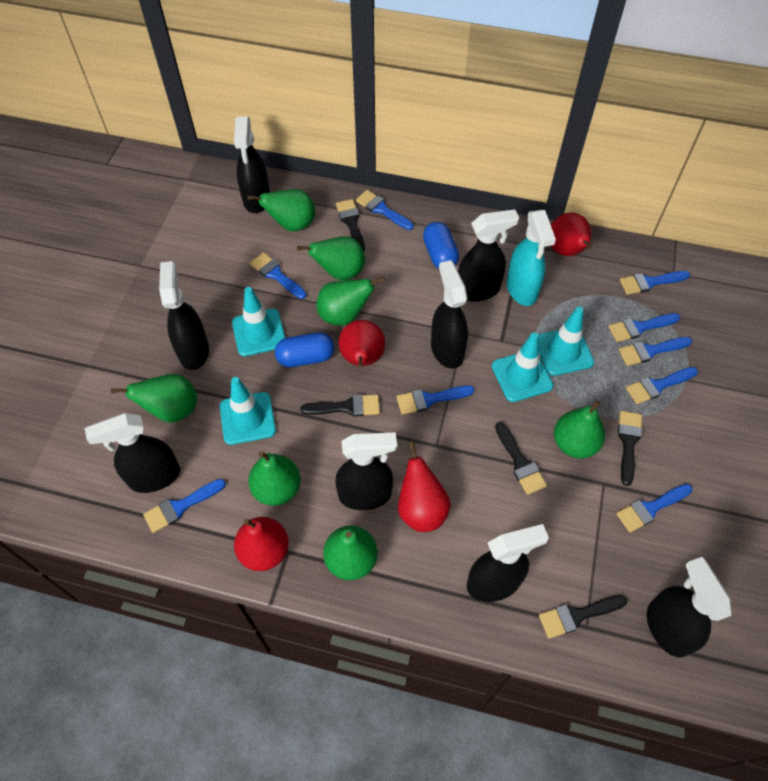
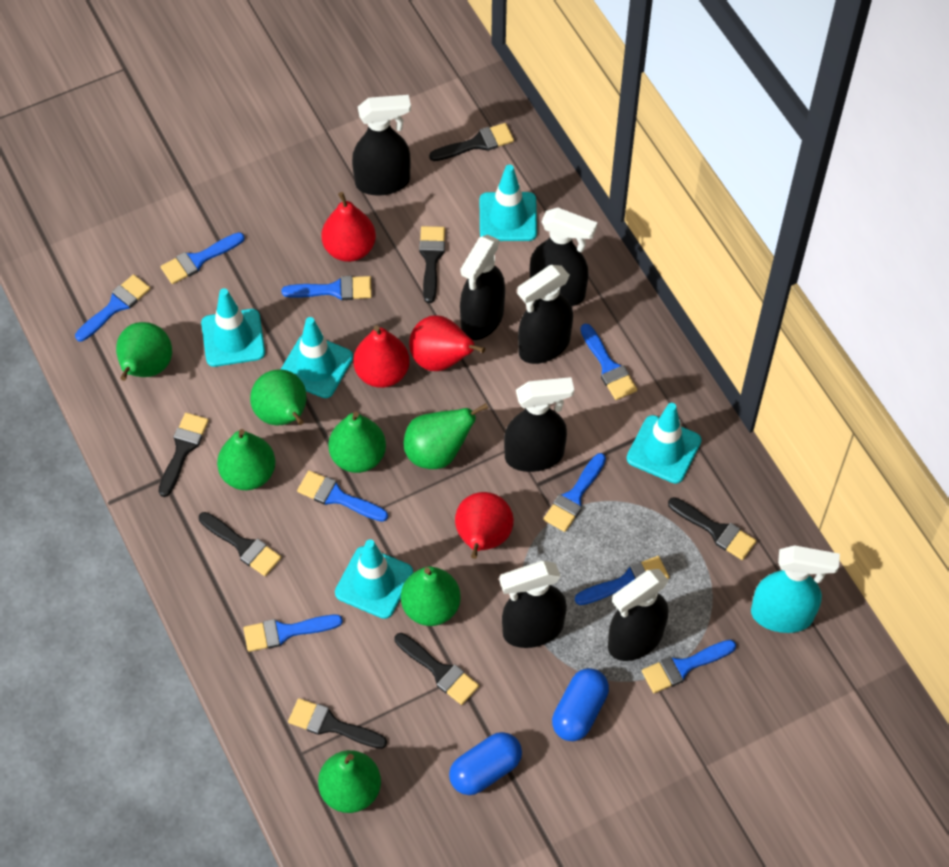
black brush: 5 -> 7
black spray bottle: 8 -> 7
turquoise traffic cone: 4 -> 5

